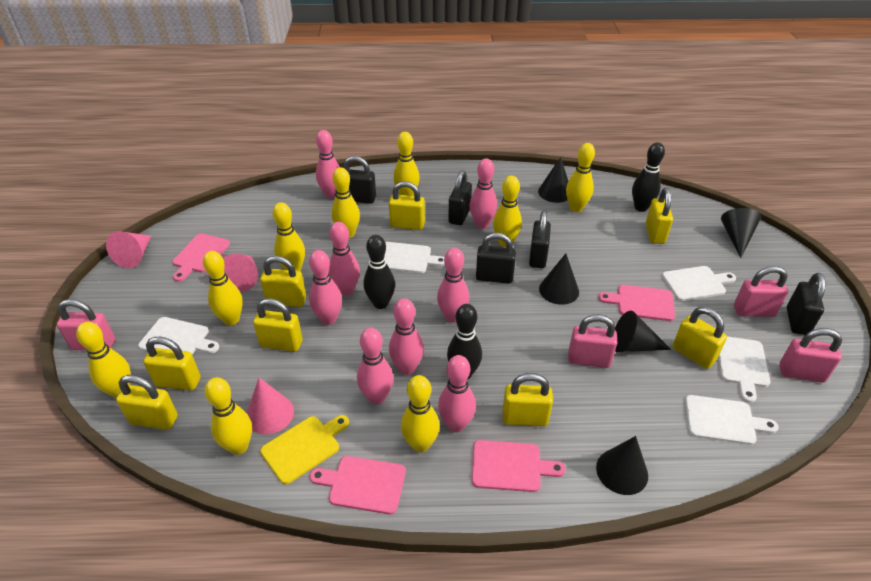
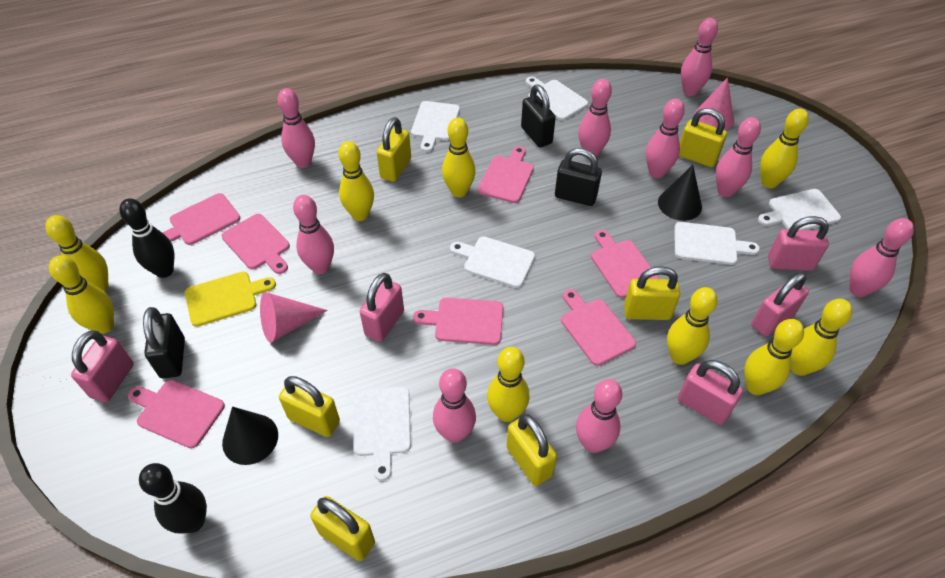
black bowling pin: 3 -> 2
black cone: 5 -> 2
black padlock: 5 -> 3
pink bowling pin: 8 -> 9
pink cone: 3 -> 2
pink cutting board: 4 -> 7
pink padlock: 4 -> 5
white cutting board: 5 -> 6
yellow padlock: 8 -> 6

